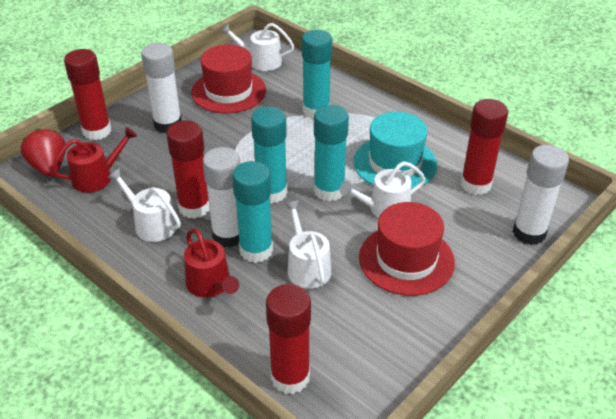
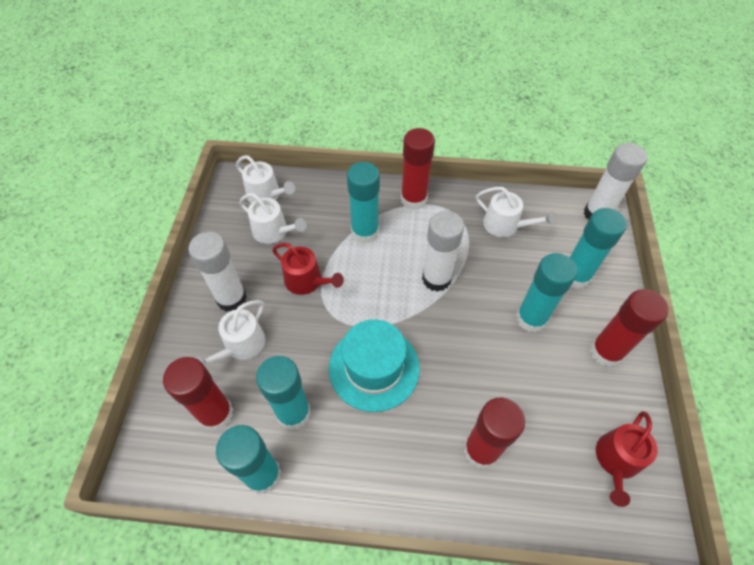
red hat: 2 -> 0
red strawberry: 1 -> 0
turquoise glue stick: 4 -> 5

